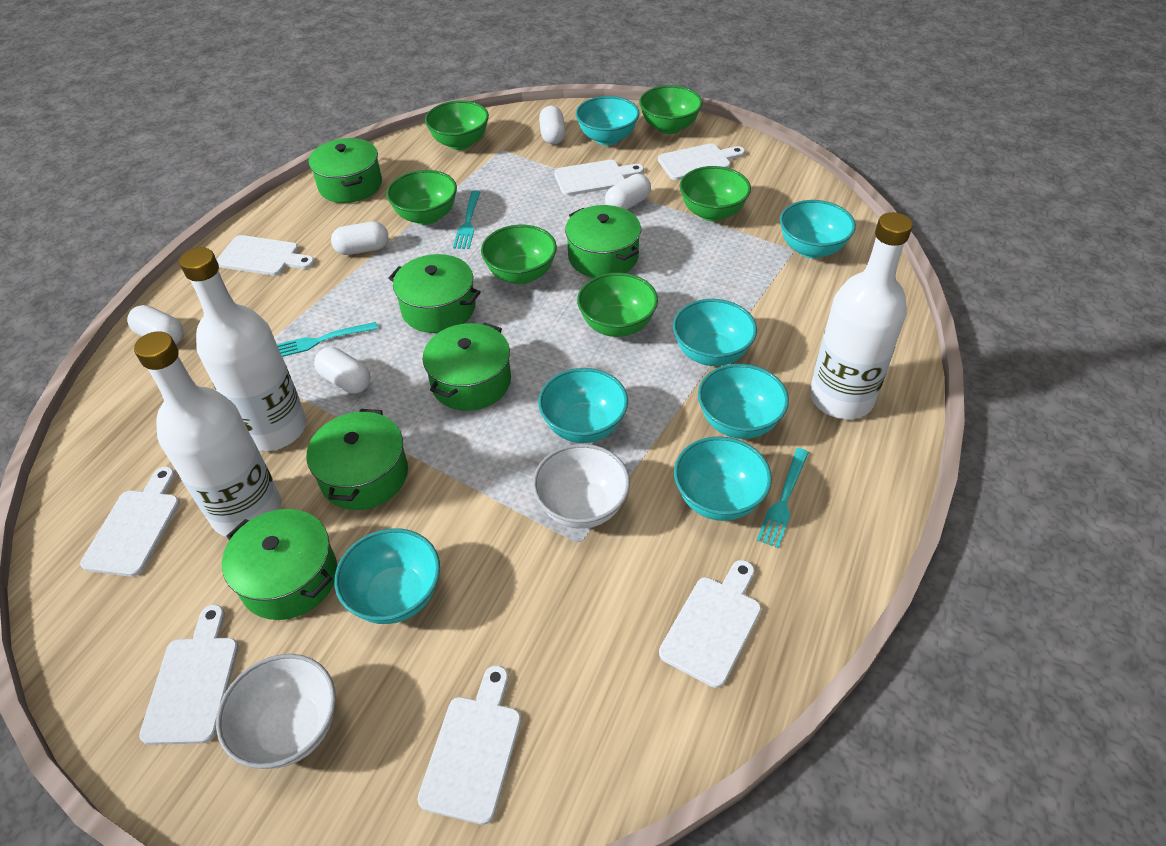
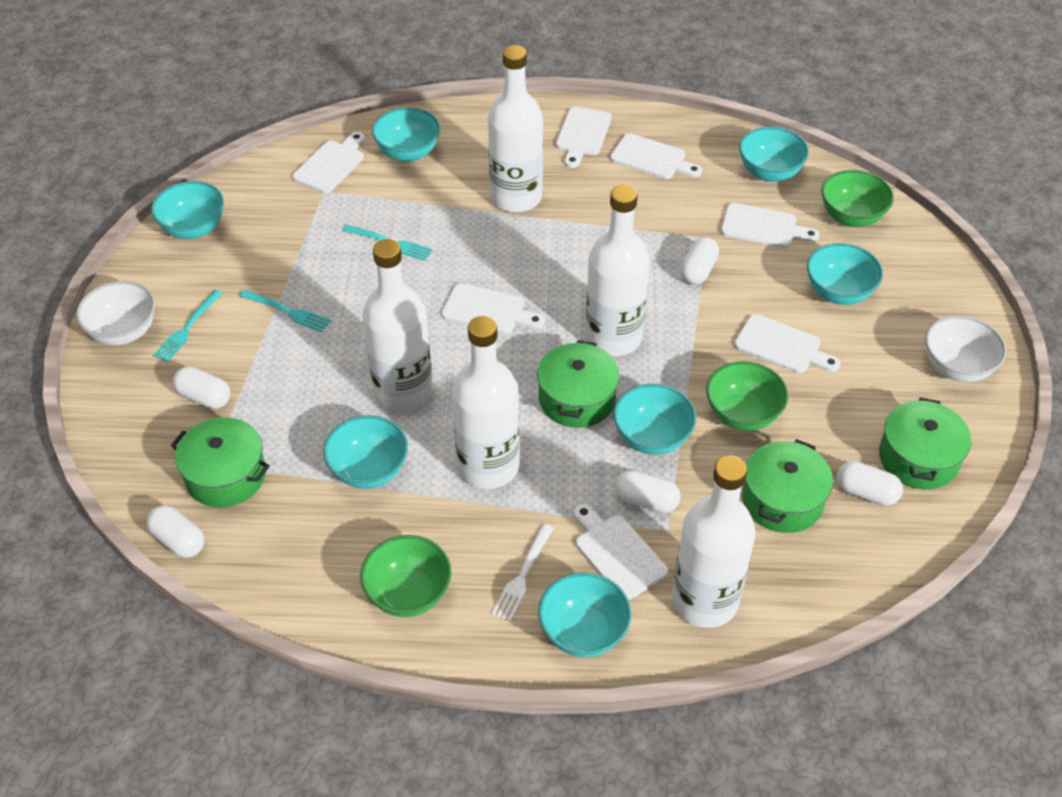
green bowl: 6 -> 3
green pot: 6 -> 4
white bottle: 3 -> 5
white fork: 0 -> 1

